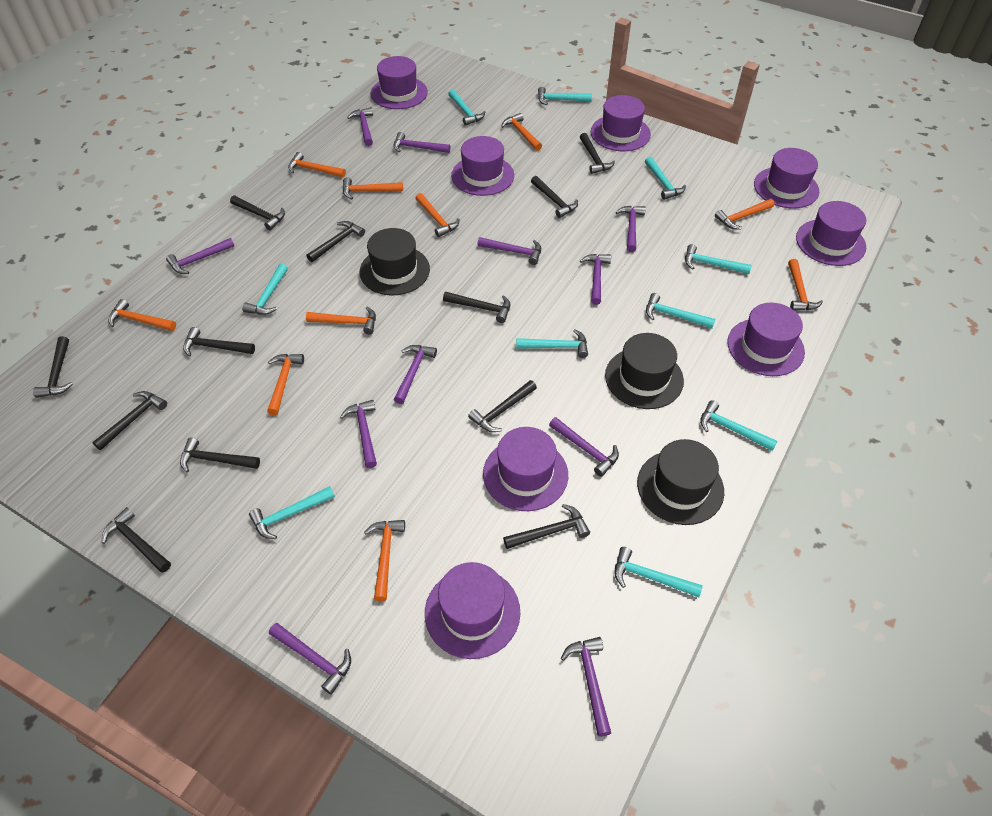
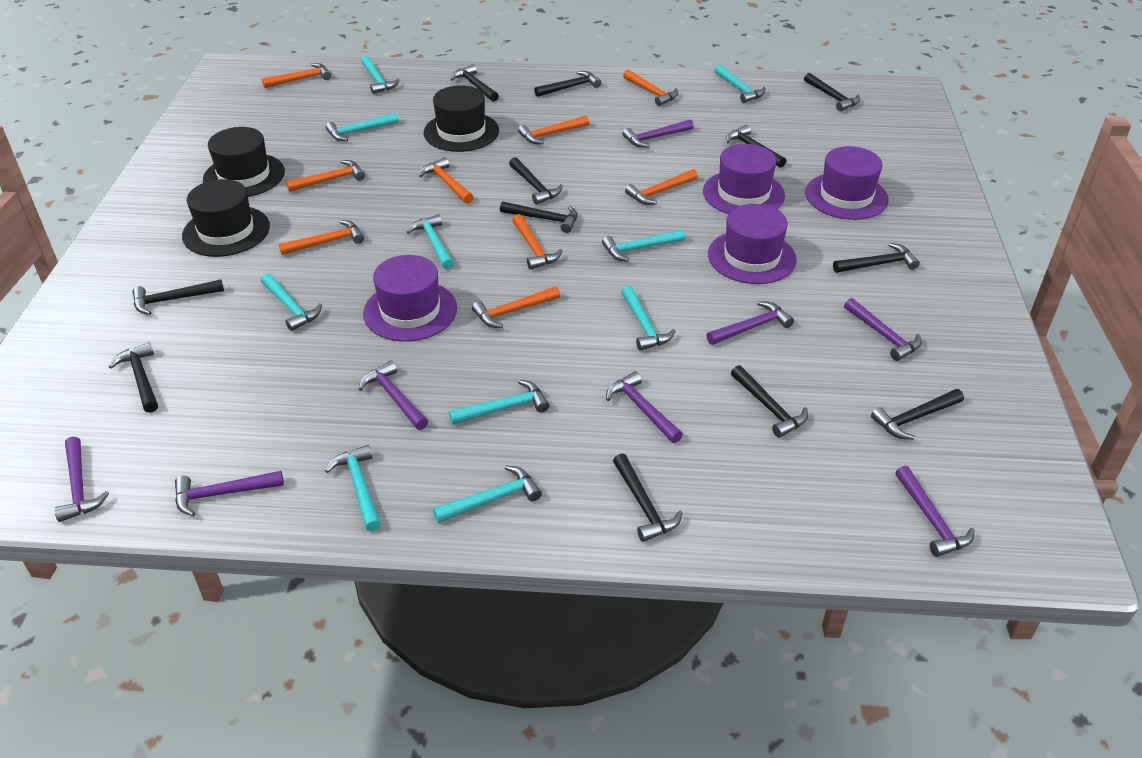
orange hammer: 10 -> 9
purple hammer: 11 -> 8
purple hat: 8 -> 4

